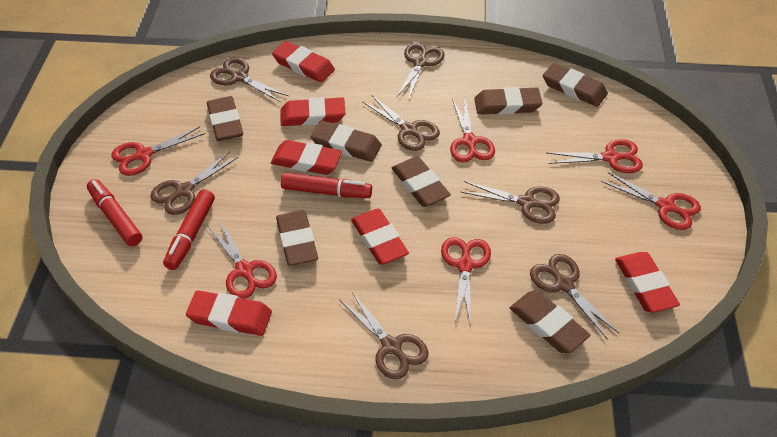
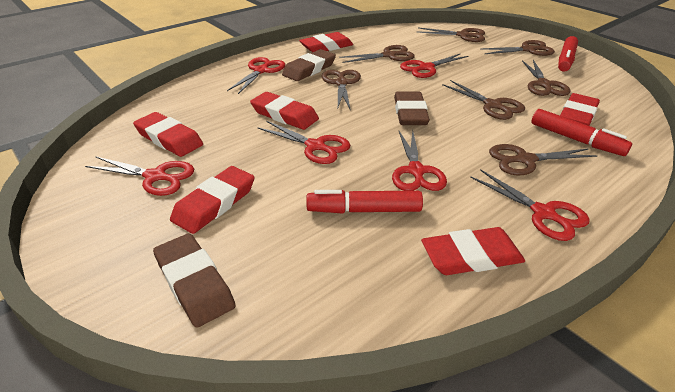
brown eraser: 7 -> 3

